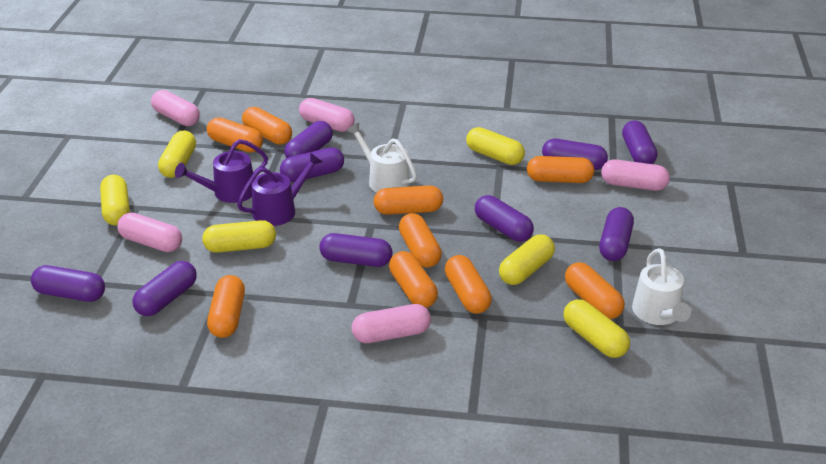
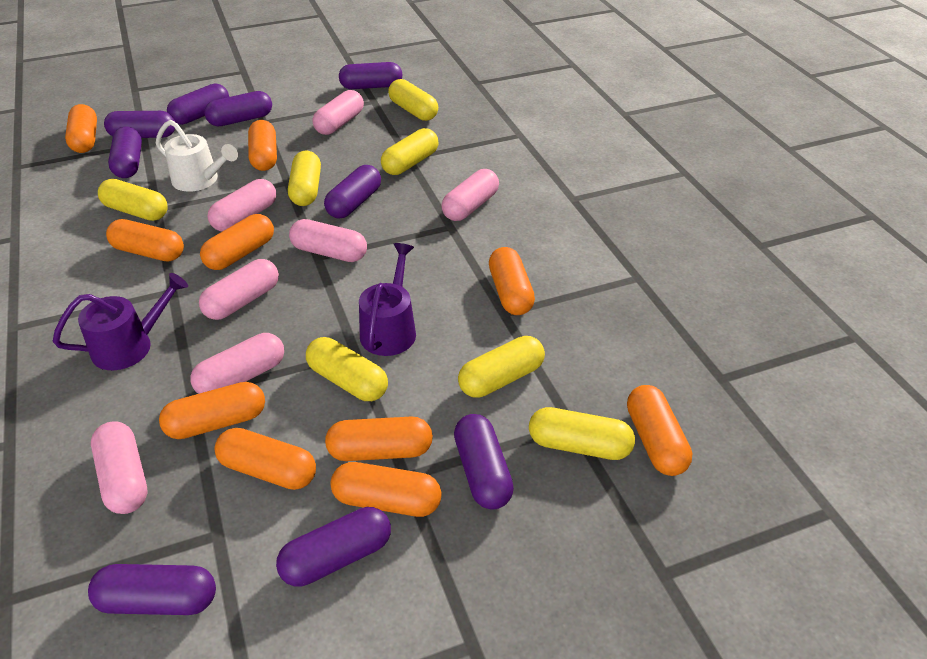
orange capsule: 9 -> 10
pink capsule: 5 -> 7
white watering can: 2 -> 1
yellow capsule: 6 -> 7

